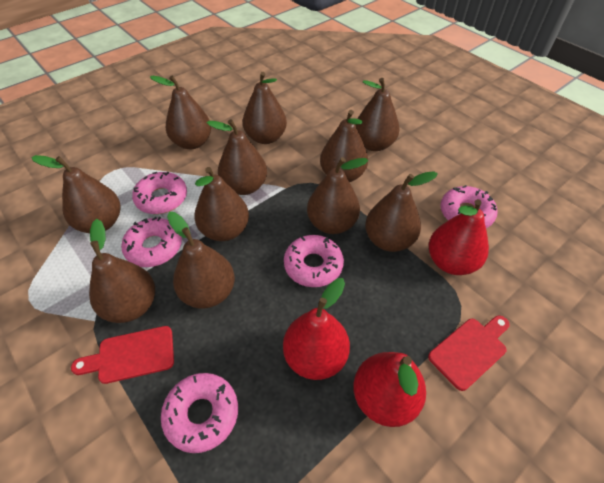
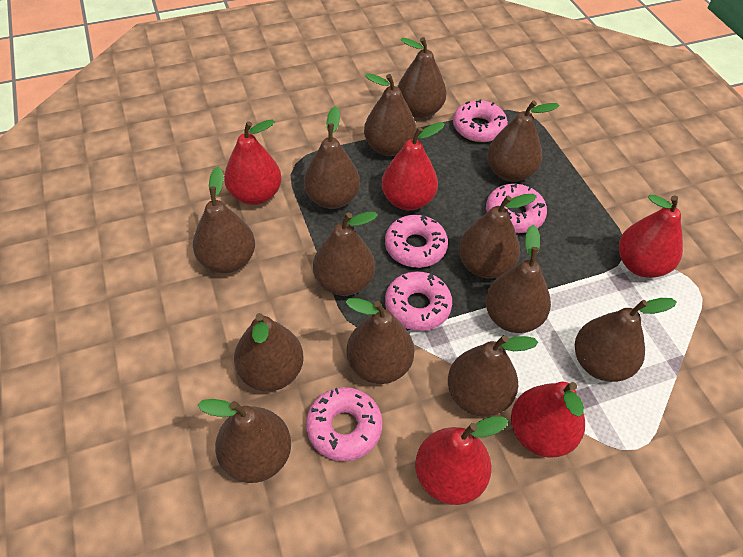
brown pear: 11 -> 13
red cutting board: 2 -> 0
red pear: 3 -> 5

